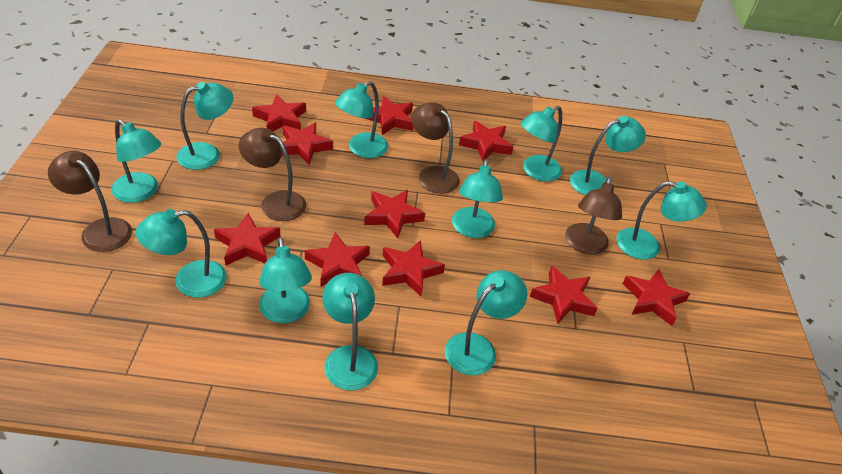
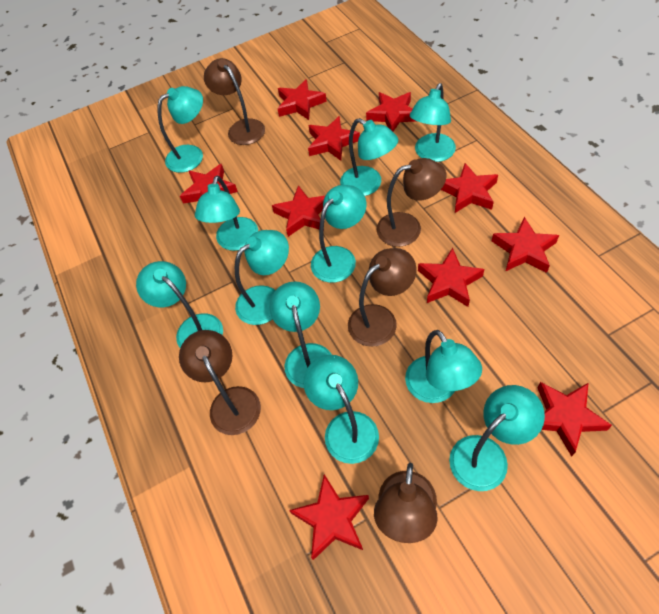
brown lamp: 4 -> 5

